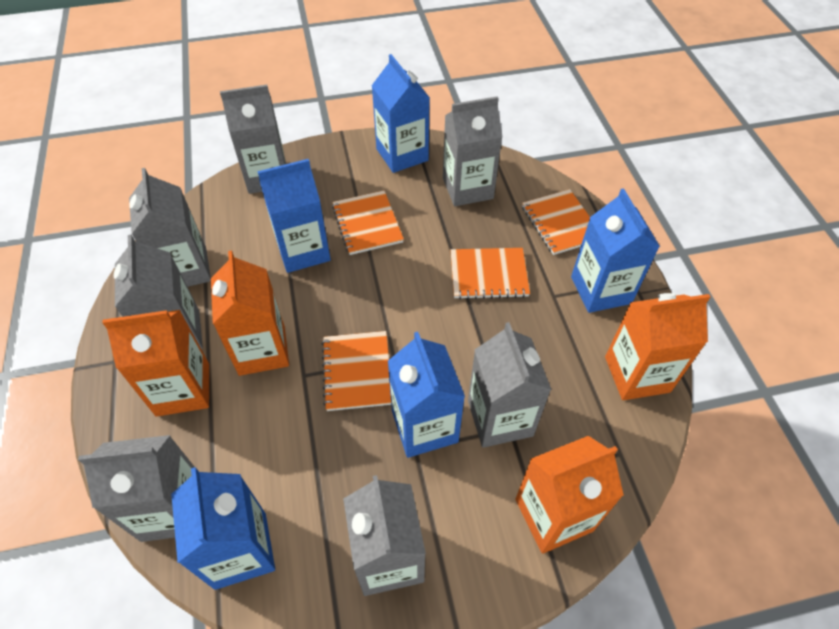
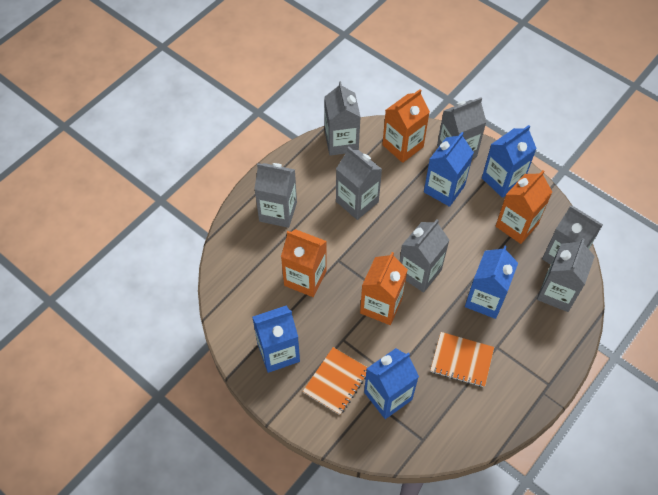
orange notebook: 4 -> 2

